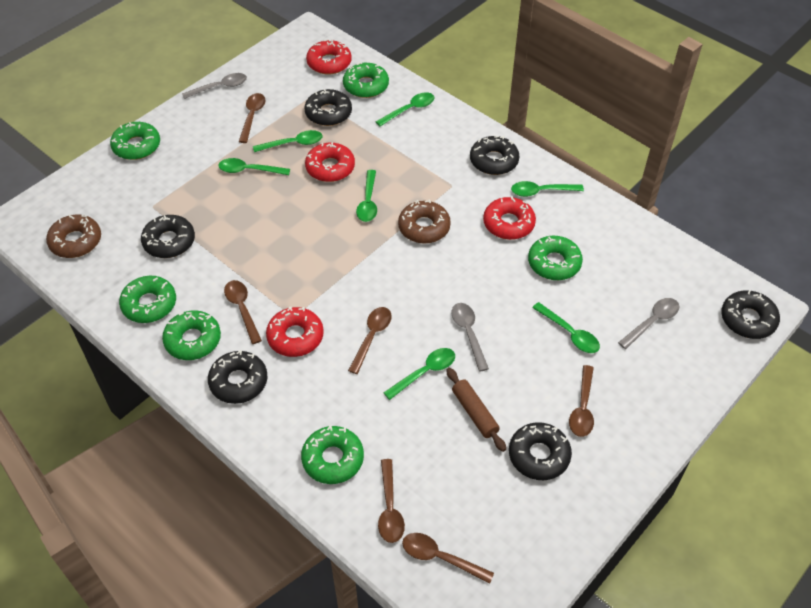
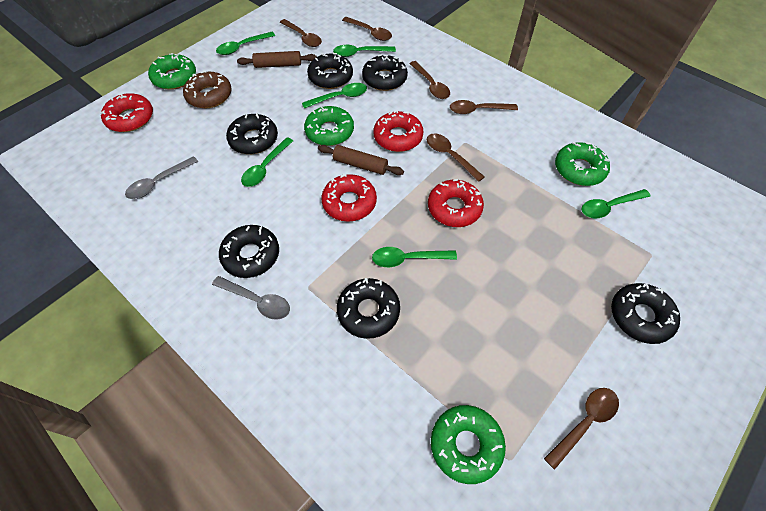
brown donut: 2 -> 1
brown rolling pin: 1 -> 2
green donut: 6 -> 4
green spoon: 7 -> 6
grey spoon: 3 -> 2

